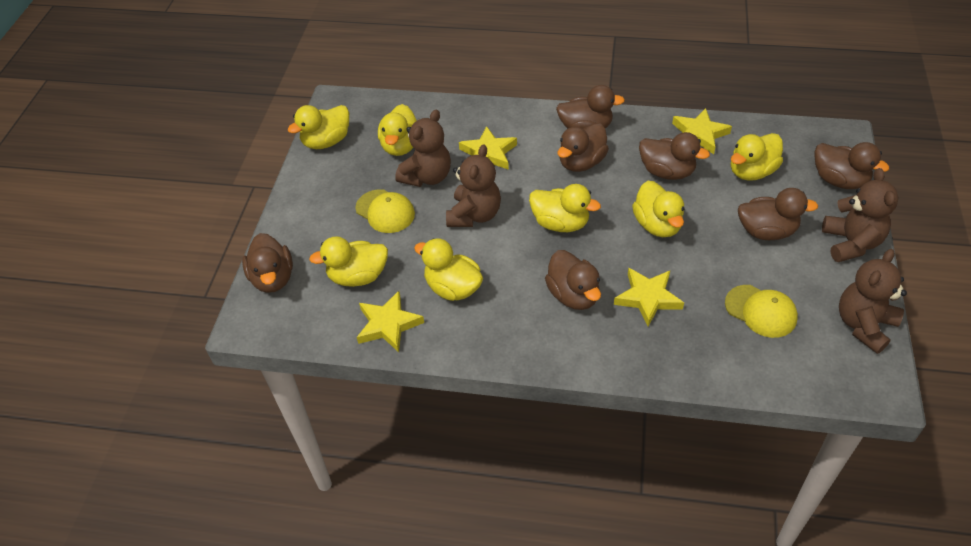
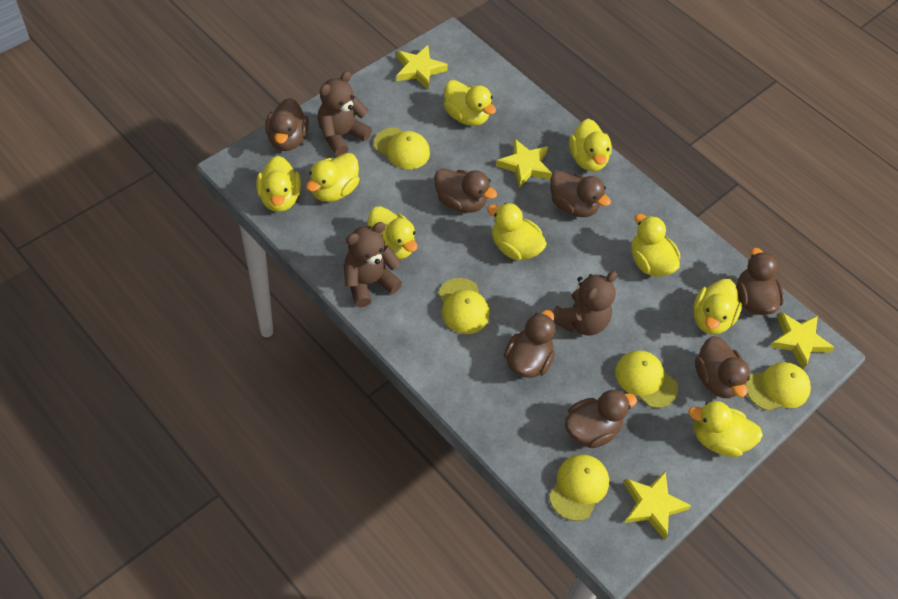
brown teddy bear: 4 -> 3
yellow cap: 2 -> 5
yellow duck: 7 -> 9

